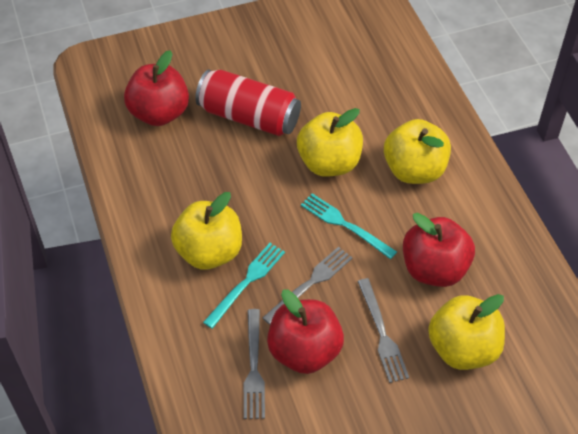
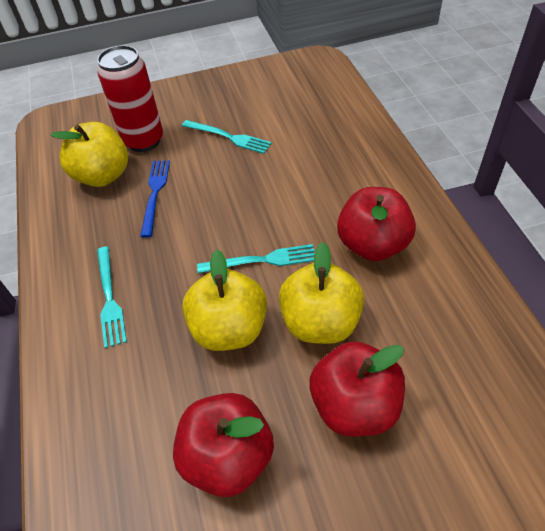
blue fork: 0 -> 1
grey fork: 3 -> 0
turquoise fork: 2 -> 3
yellow apple: 4 -> 3

